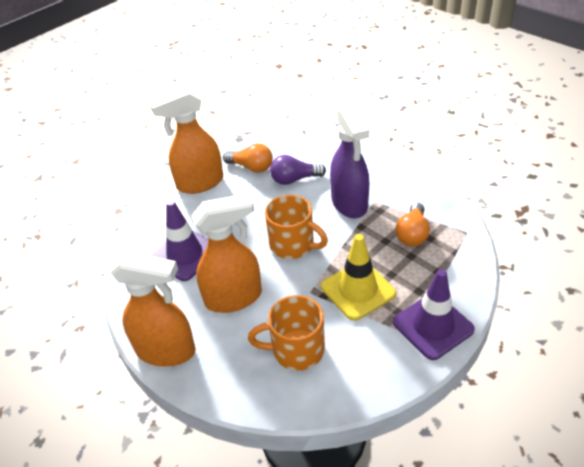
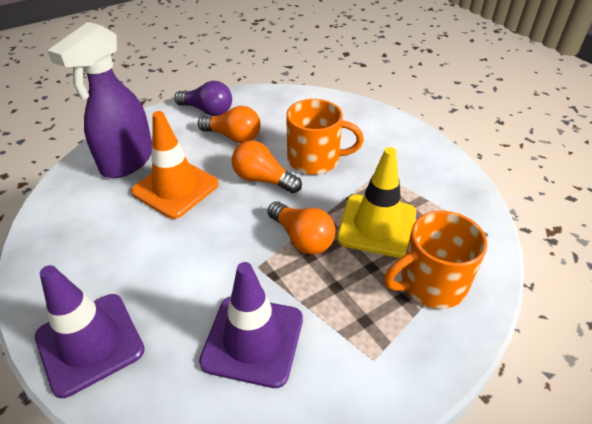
orange light bulb: 2 -> 3
orange spray bottle: 3 -> 0
orange traffic cone: 0 -> 1

